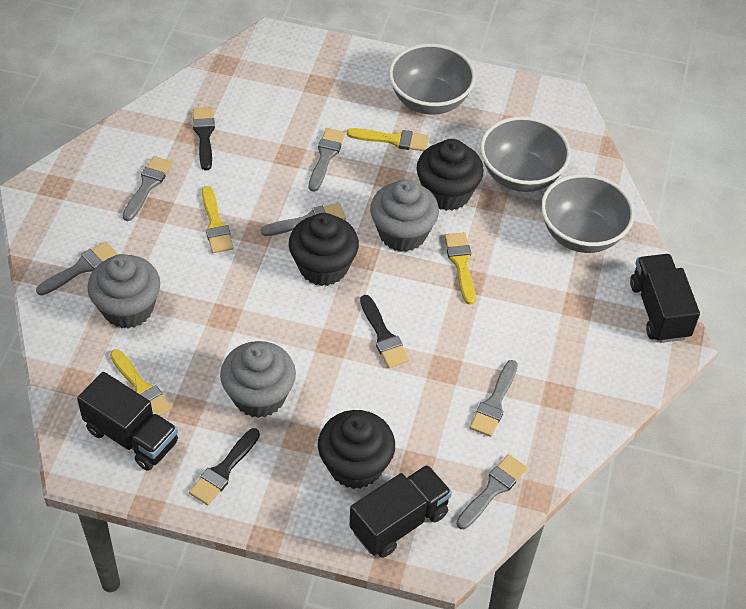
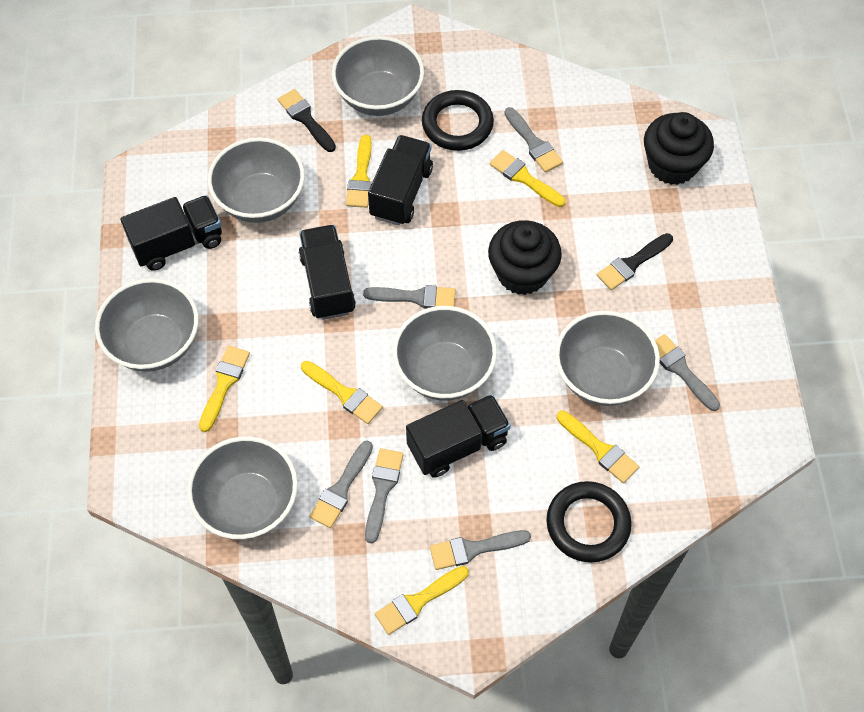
black brush: 3 -> 2
black cupcake: 3 -> 2
black ring: 0 -> 2
black truck: 3 -> 4
grey bowl: 3 -> 6
grey cupcake: 3 -> 0
yellow brush: 4 -> 6

